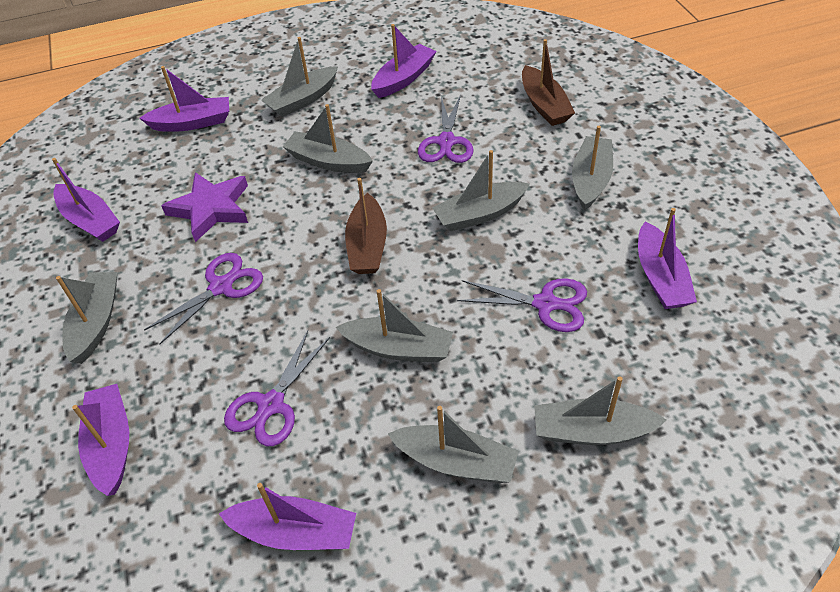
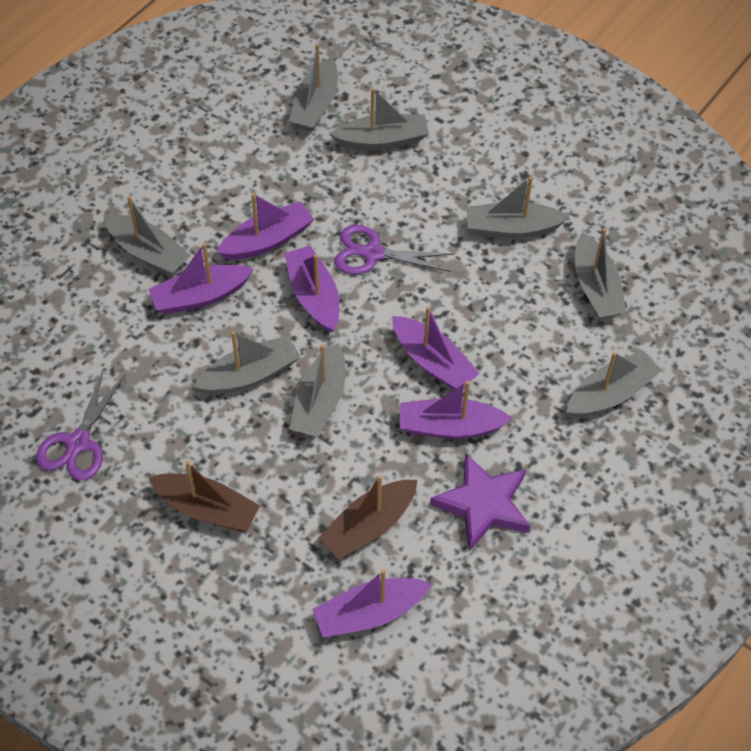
purple scissors: 4 -> 2

